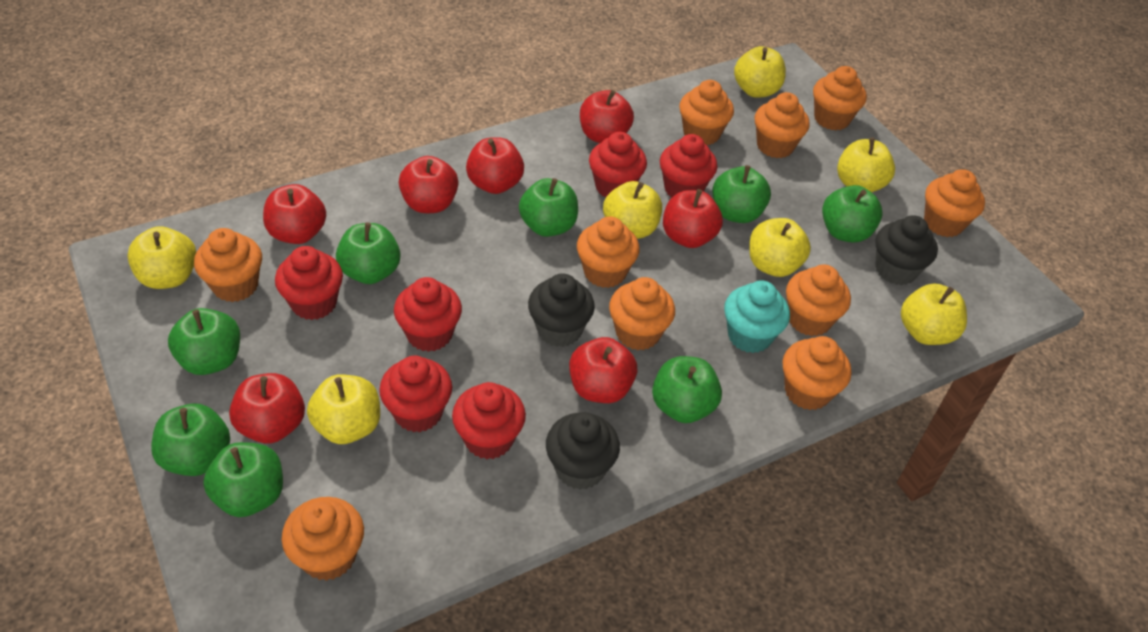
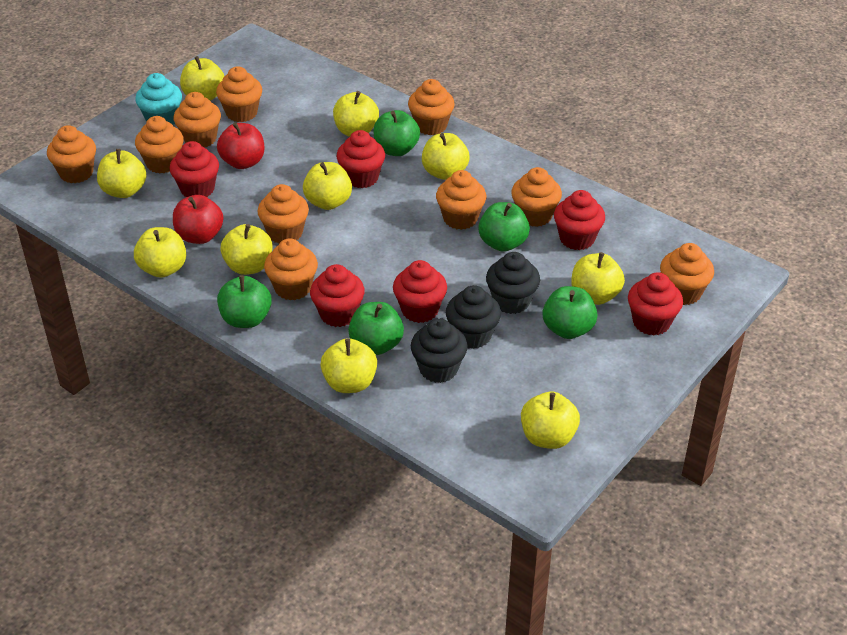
green apple: 8 -> 5
red apple: 7 -> 2
yellow apple: 7 -> 10

